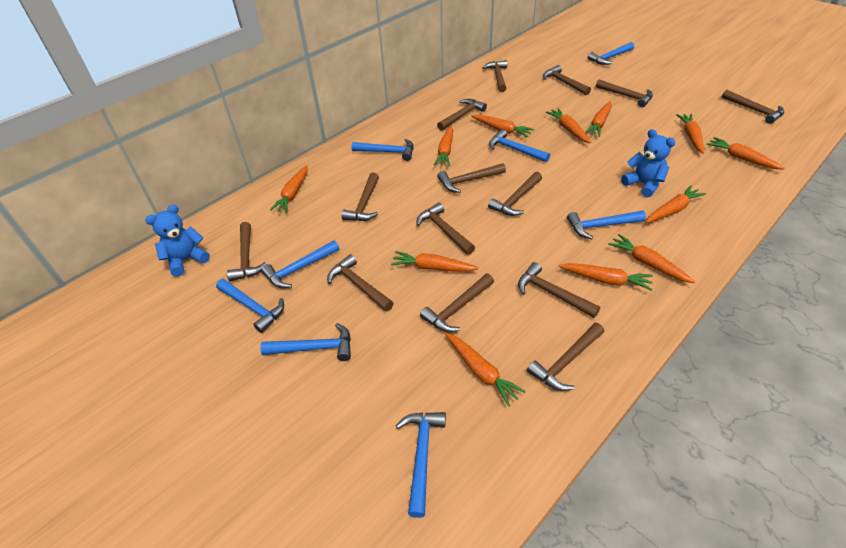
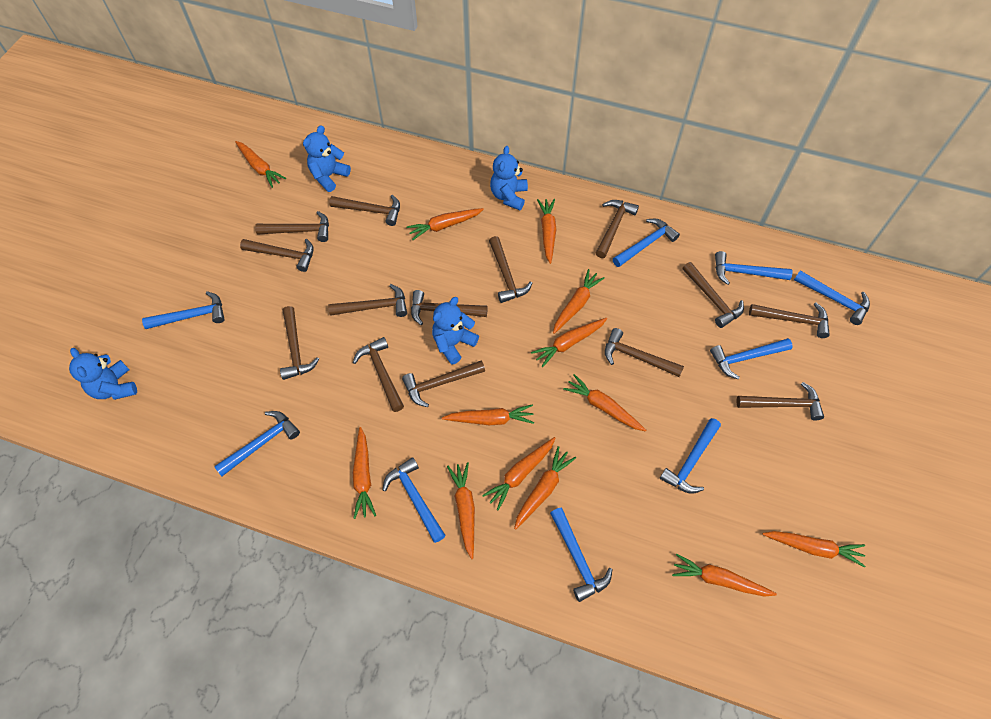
blue hammer: 8 -> 9
blue teddy bear: 2 -> 4
orange carrot: 12 -> 13

